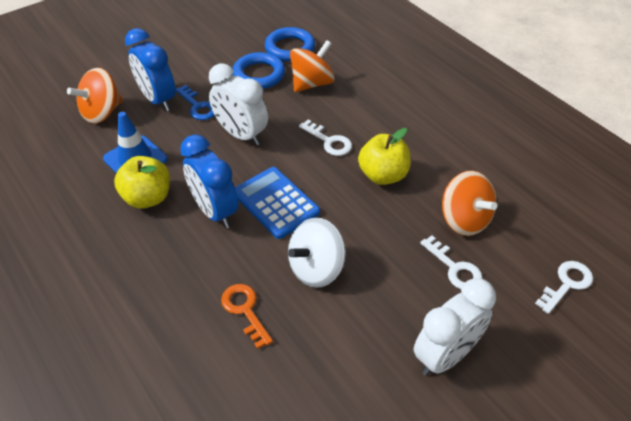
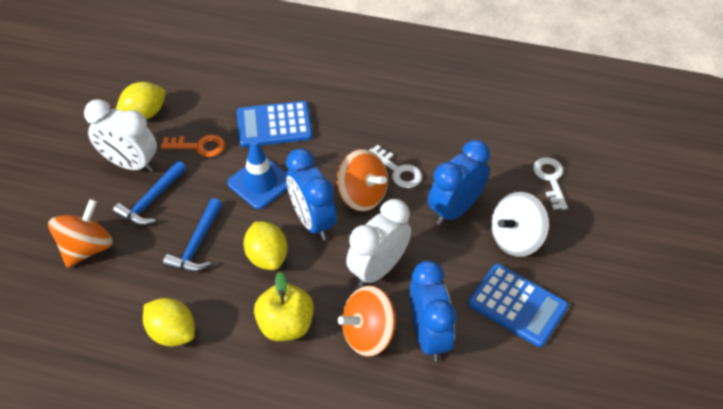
blue calculator: 1 -> 2
blue clock: 2 -> 3
blue hammer: 0 -> 2
blue key: 1 -> 0
blue ring: 2 -> 0
white key: 3 -> 2
yellow apple: 2 -> 1
yellow lemon: 0 -> 3

